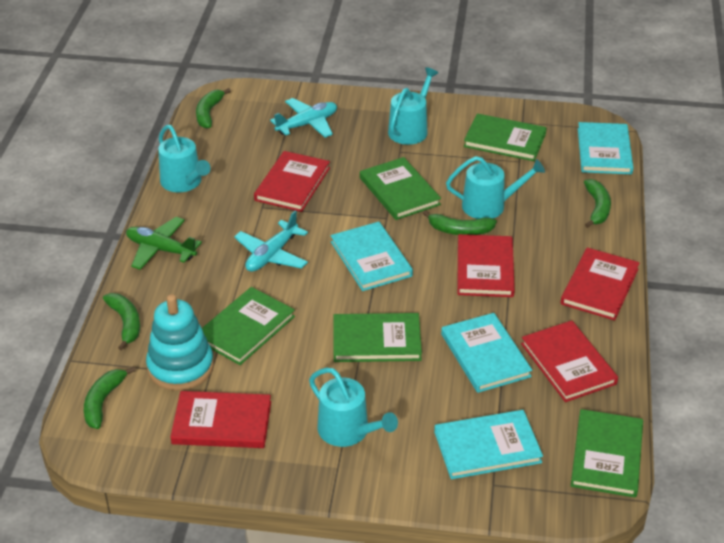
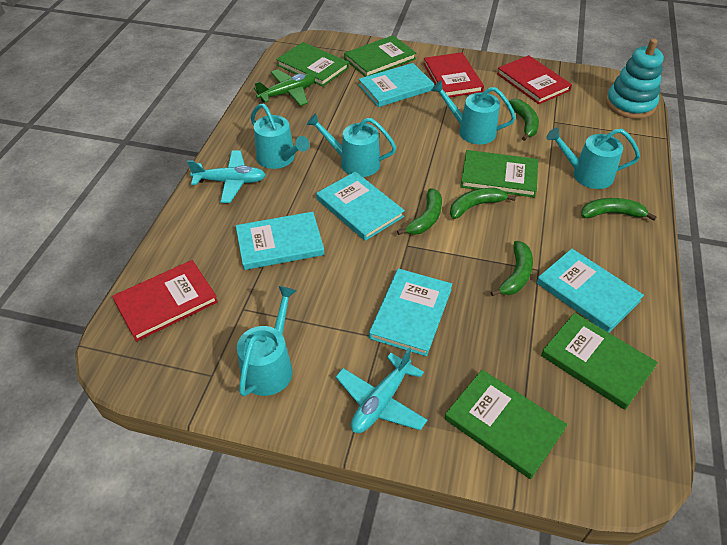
red book: 5 -> 3
turquoise book: 4 -> 5
turquoise watering can: 4 -> 5

